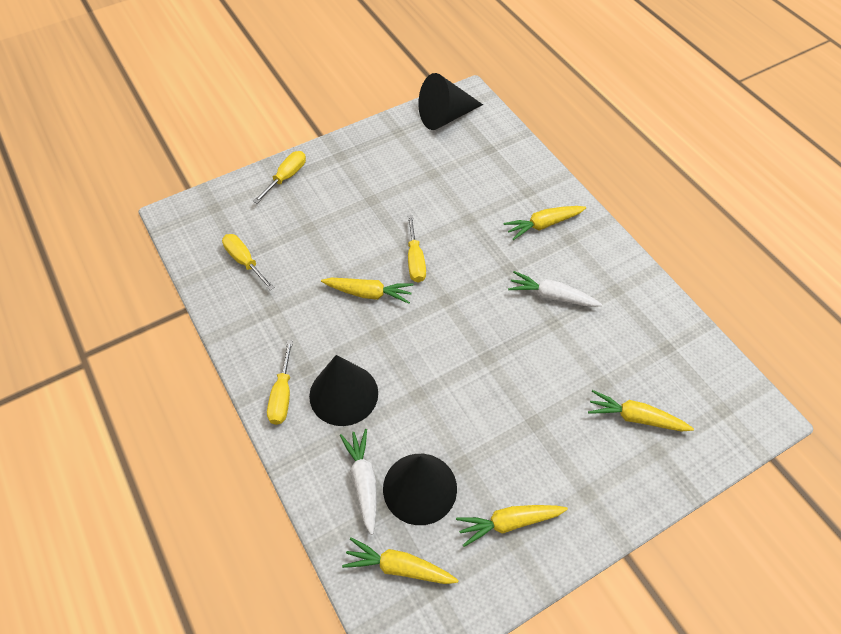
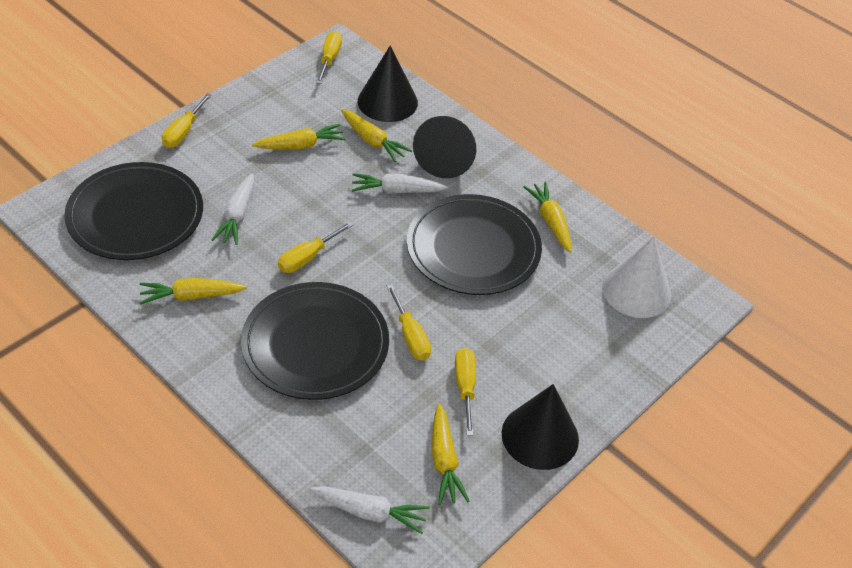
black plate: 0 -> 3
white carrot: 2 -> 3
white cone: 0 -> 1
yellow screwdriver: 4 -> 5

